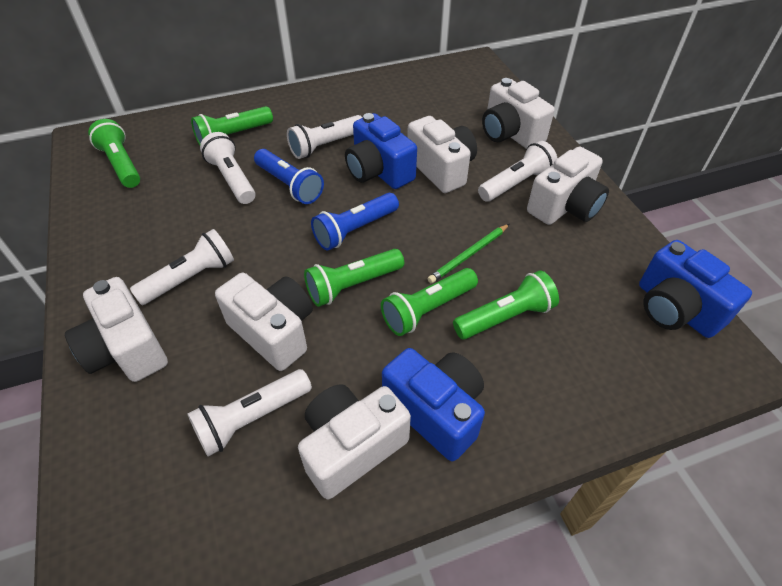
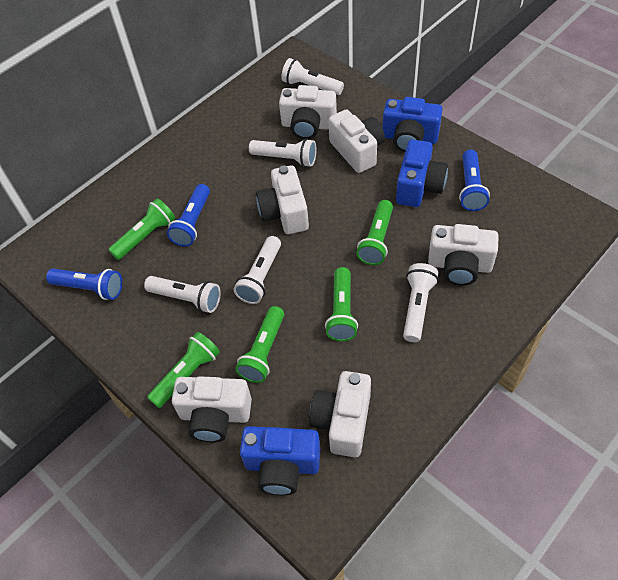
blue flashlight: 2 -> 3
green pencil: 1 -> 0

